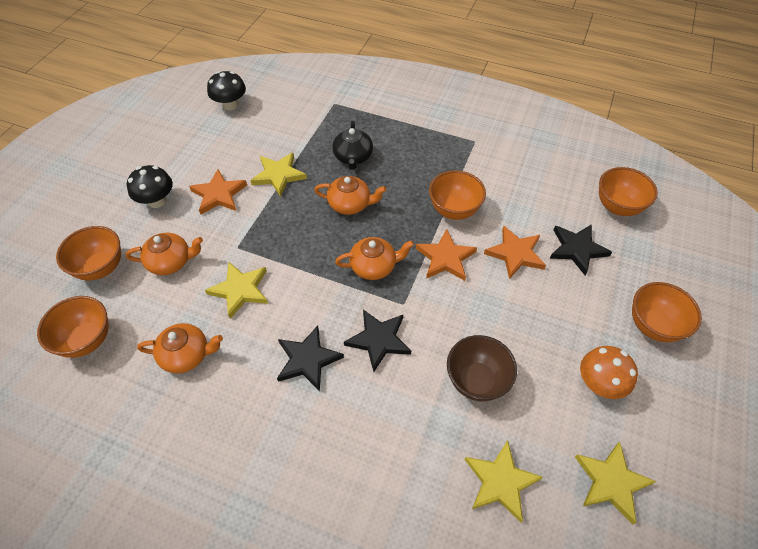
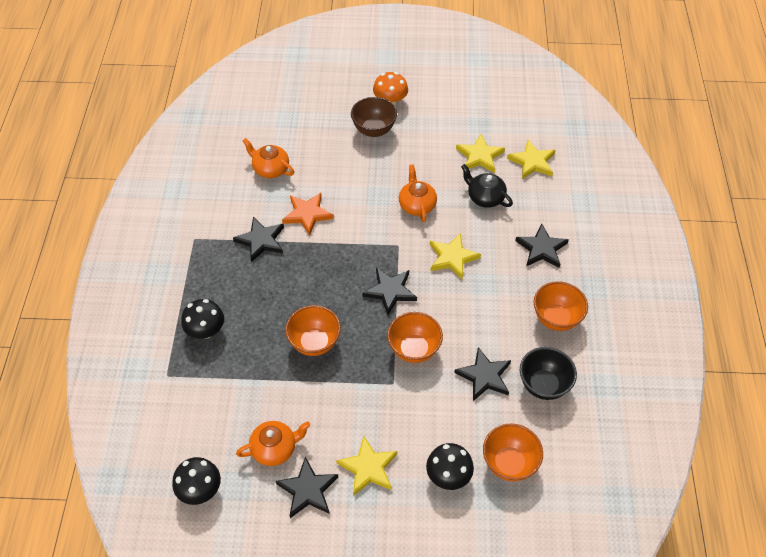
black bowl: 0 -> 1
black mushroom: 2 -> 3
black star: 3 -> 5
orange bowl: 5 -> 4
orange star: 3 -> 1
orange teapot: 4 -> 3

